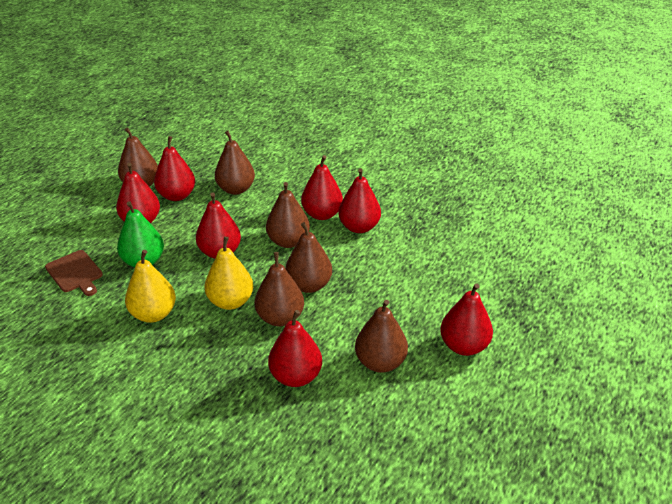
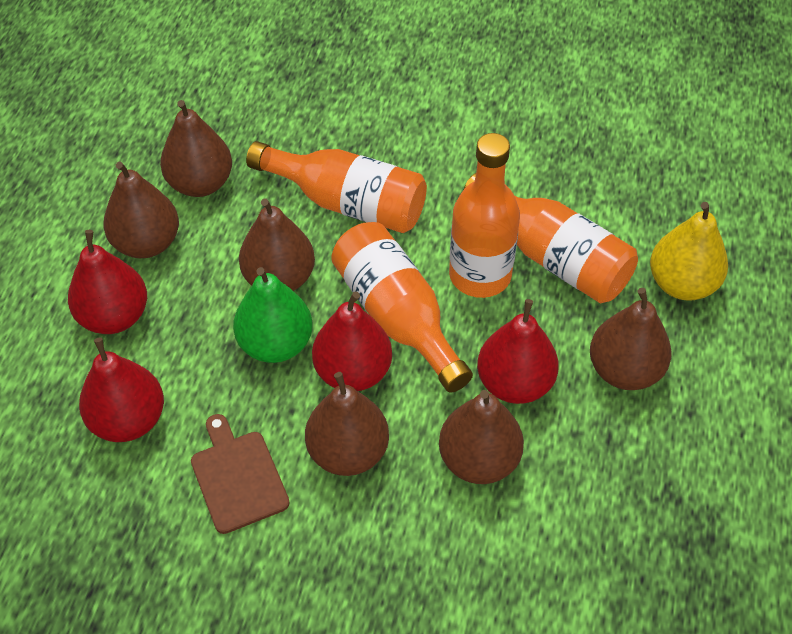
orange bottle: 0 -> 4
red pear: 7 -> 4
yellow pear: 2 -> 1

